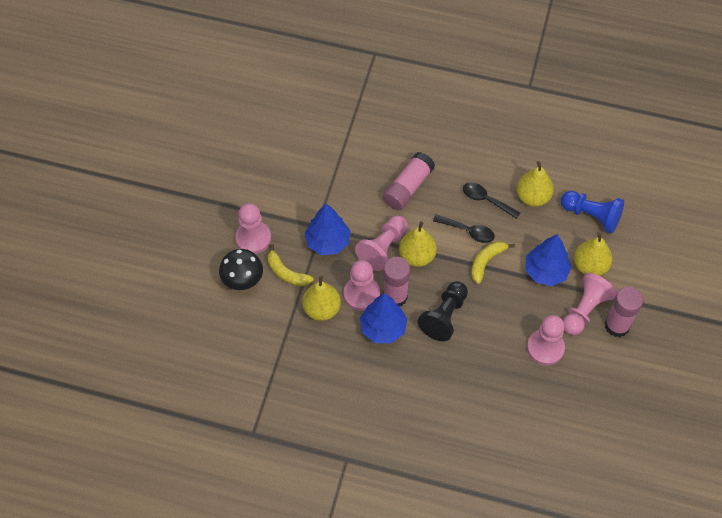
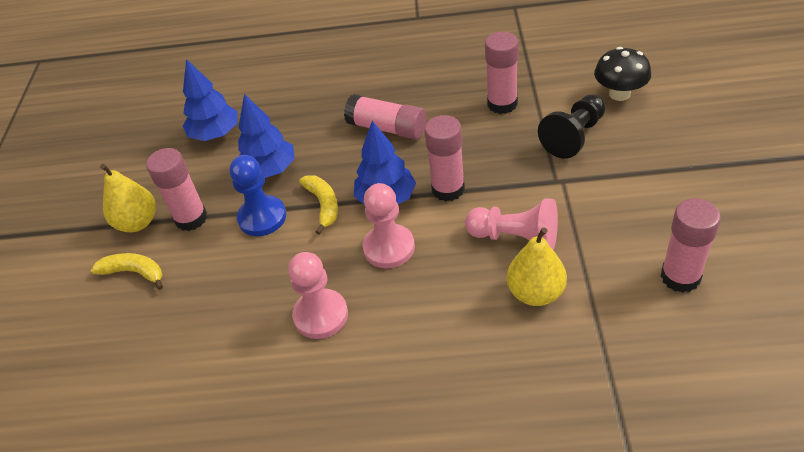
black spoon: 2 -> 0
pink glue stick: 3 -> 5
pink pawn: 5 -> 3
yellow pear: 4 -> 2

